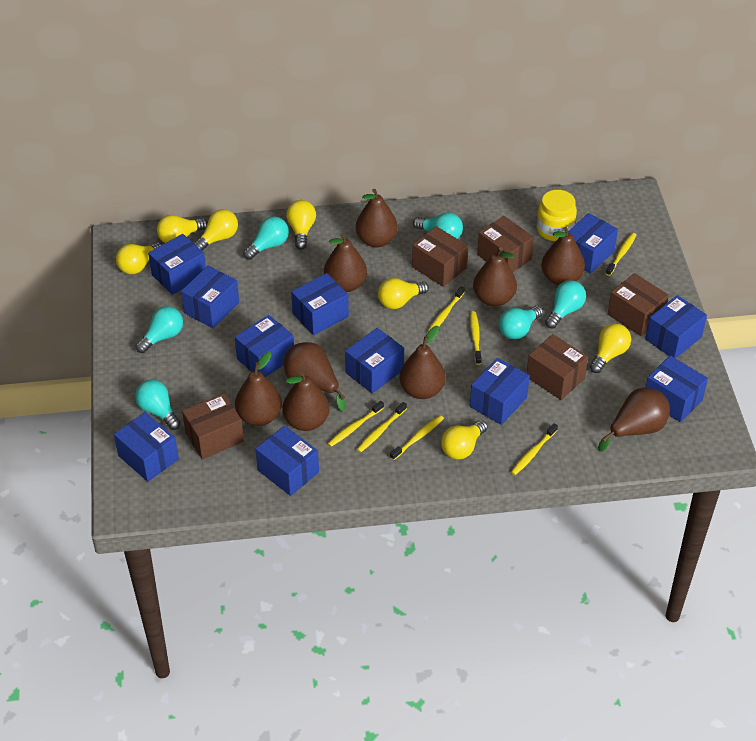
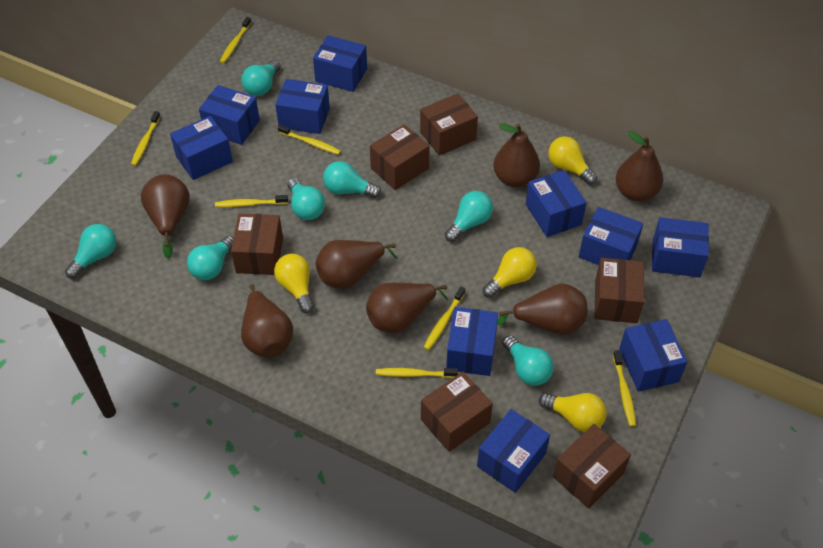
blue box: 11 -> 10
brown box: 5 -> 6
brown pear: 9 -> 7
turquoise light bulb: 6 -> 7
yellow jar: 1 -> 0
yellow light bulb: 7 -> 4

